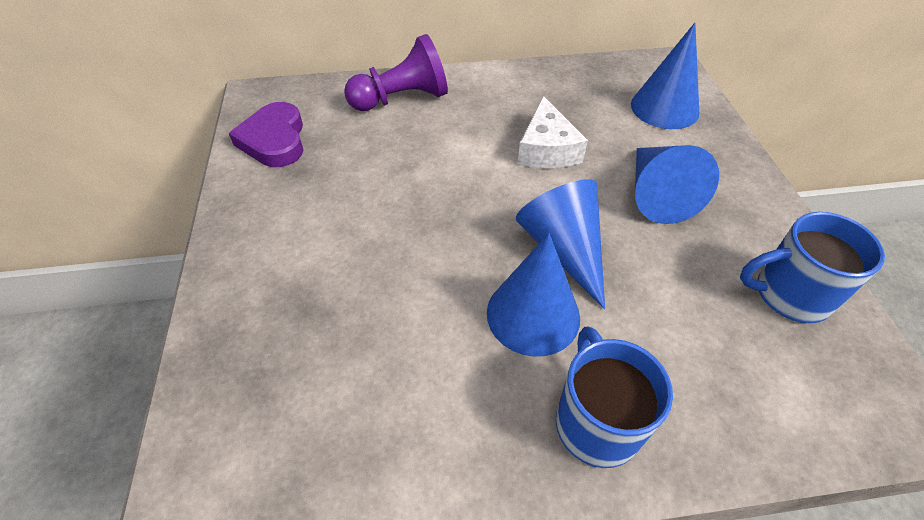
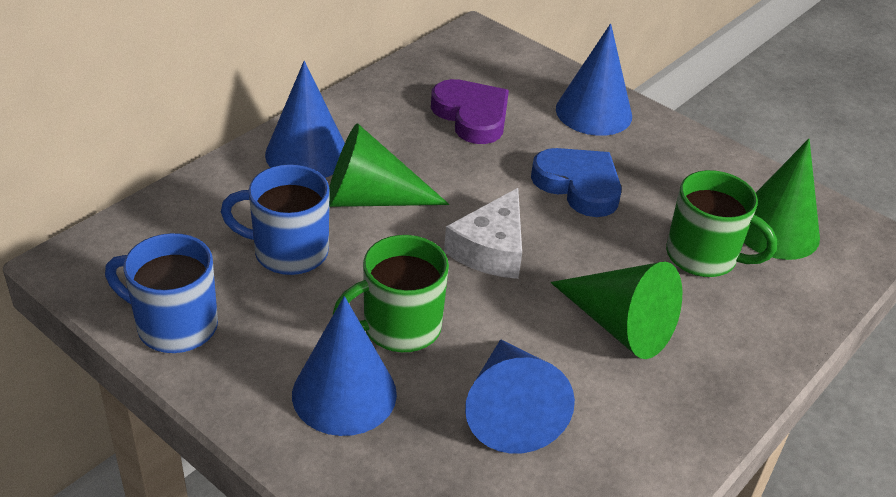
blue heart: 0 -> 1
green cone: 0 -> 3
green mug: 0 -> 2
purple pawn: 1 -> 0

